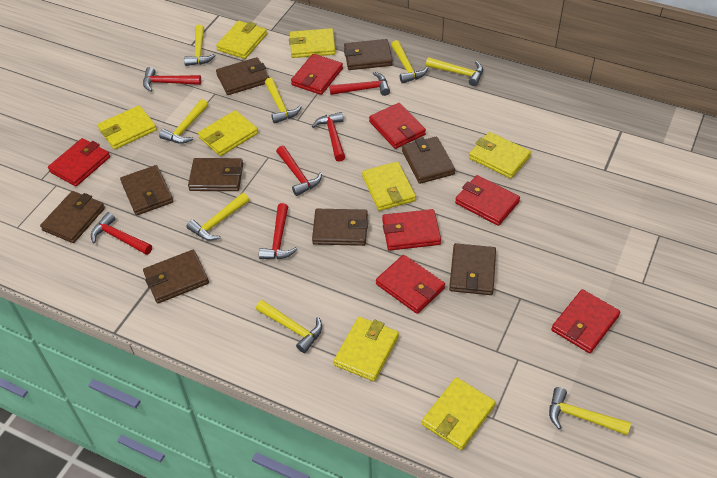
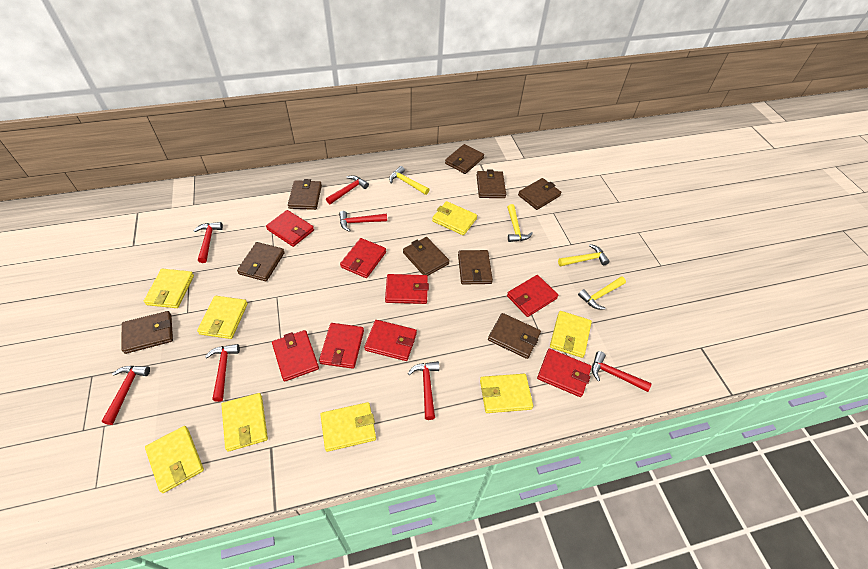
red hammer: 6 -> 7
red wallet: 7 -> 8
yellow hammer: 8 -> 4

